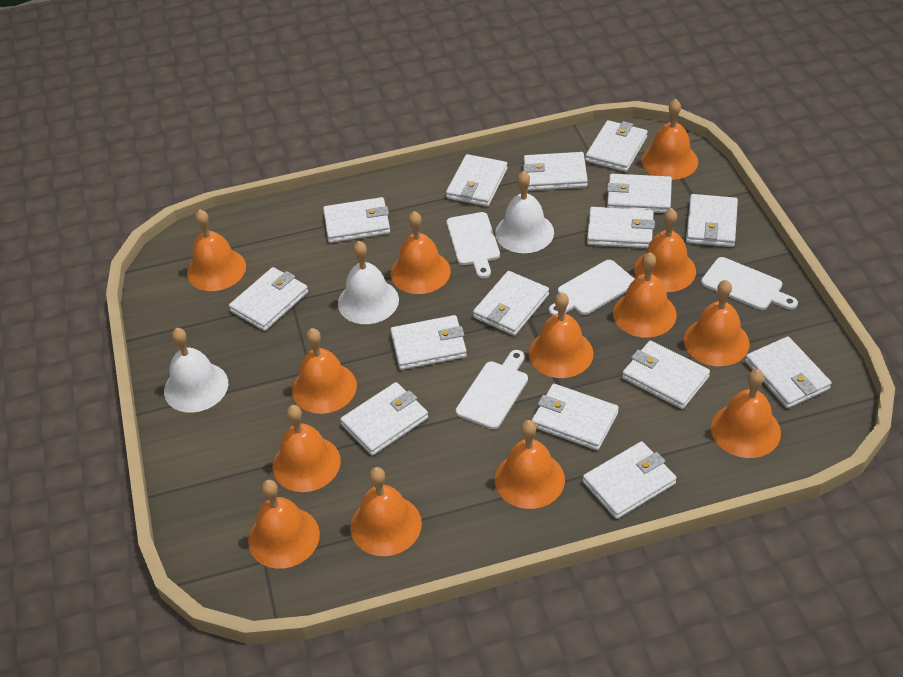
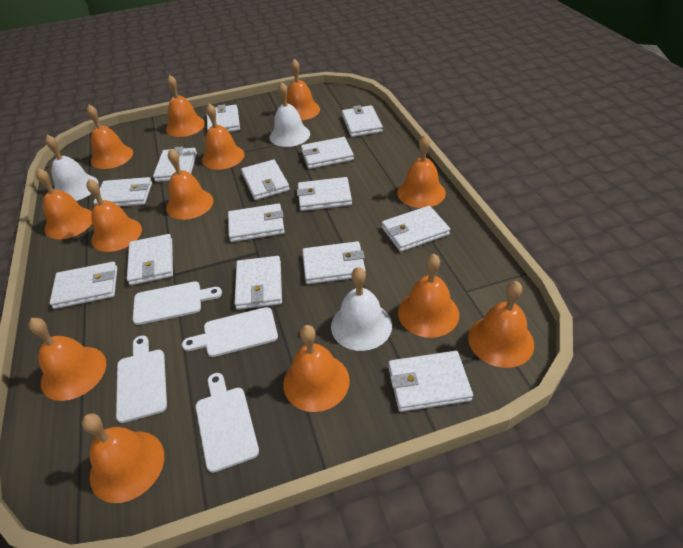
white wallet: 15 -> 14

